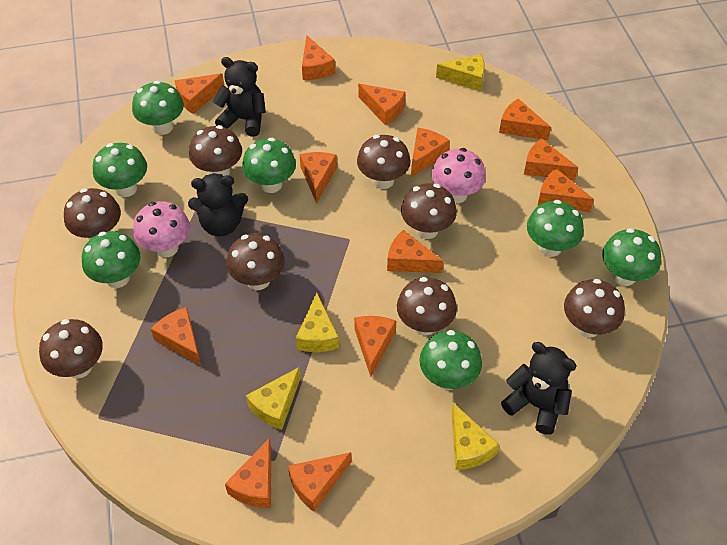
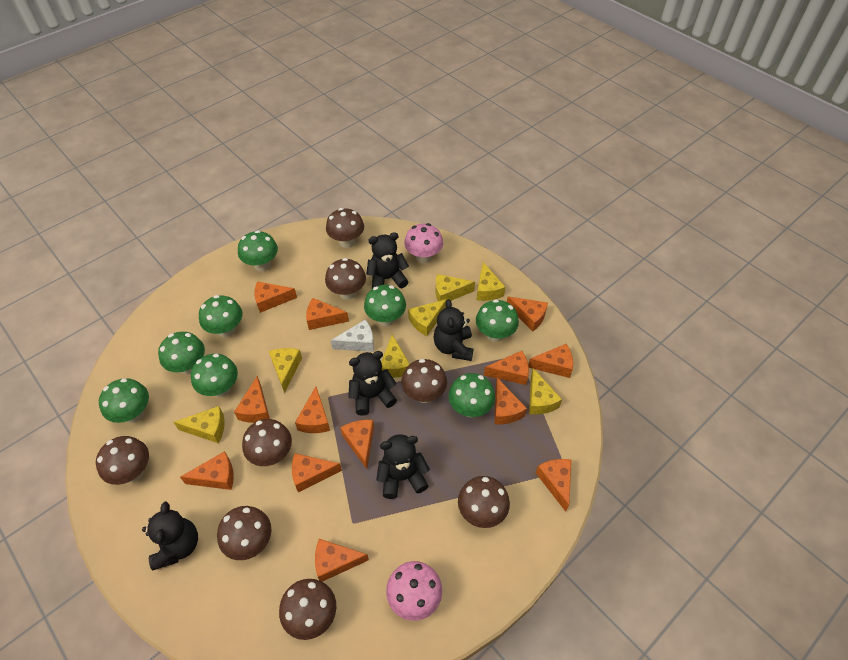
black teddy bear: 3 -> 5
green mushroom: 7 -> 8
white cheese: 0 -> 1
yellow cheese: 4 -> 7

